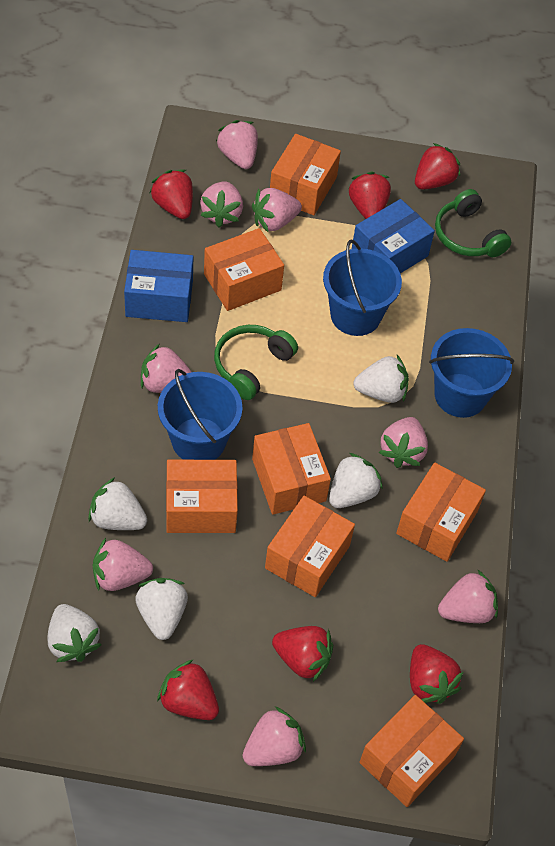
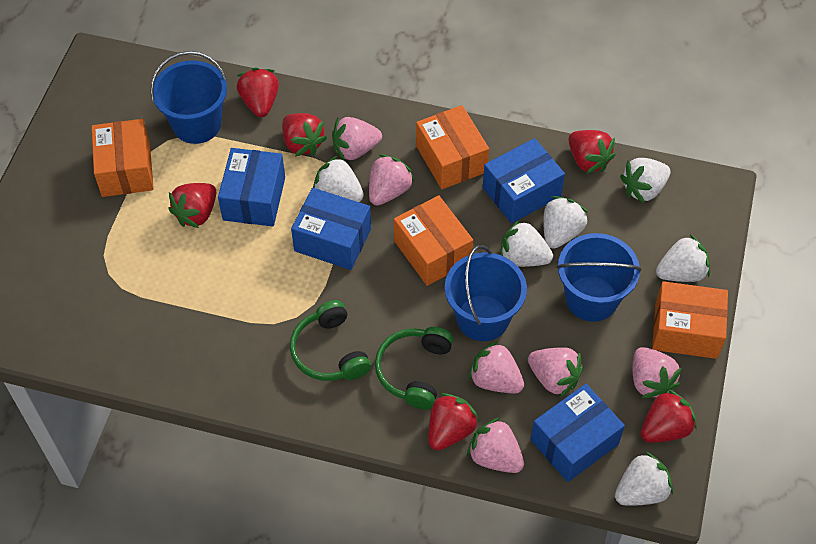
blue box: 2 -> 4
orange box: 7 -> 4
pink strawberry: 8 -> 6
white strawberry: 5 -> 6

